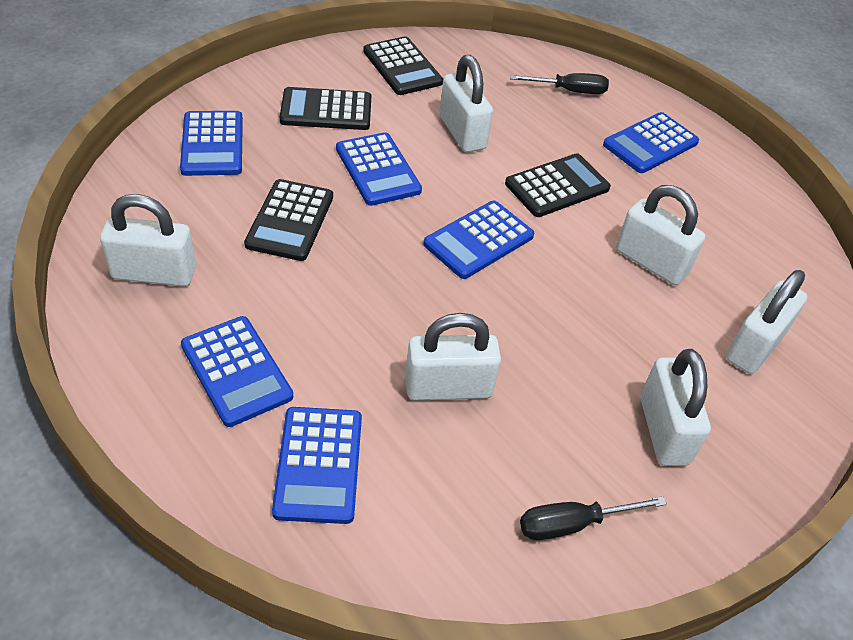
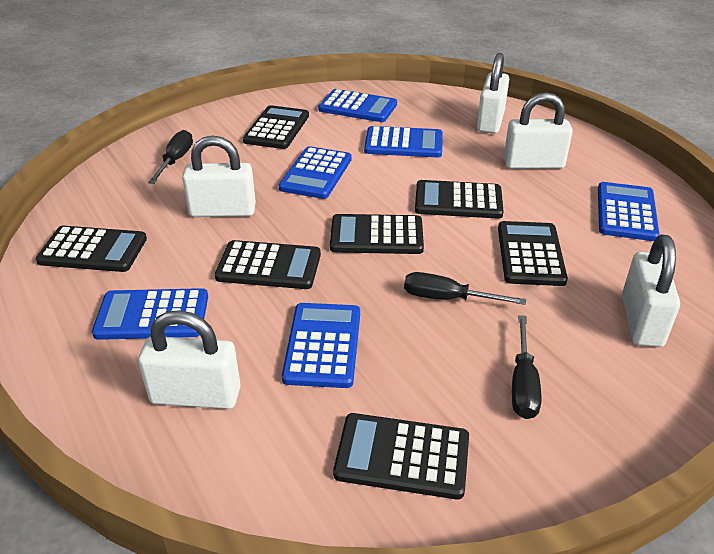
black calculator: 4 -> 7
black screwdriver: 2 -> 3
white padlock: 6 -> 5

